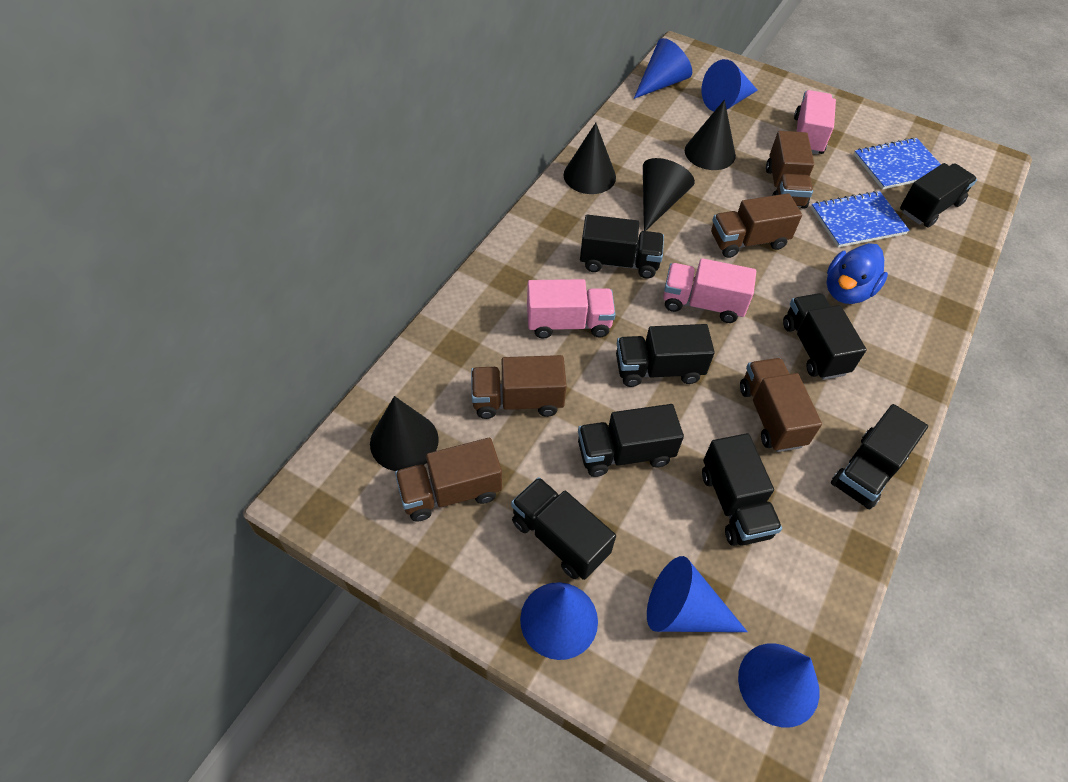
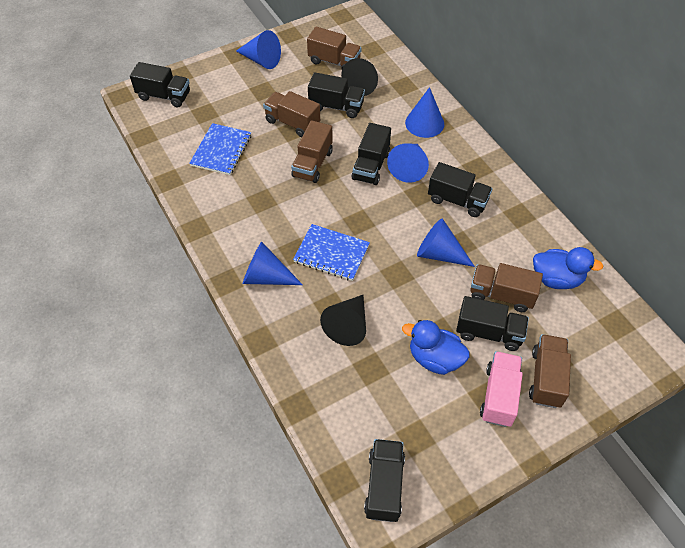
black cone: 4 -> 2
black truck: 8 -> 6
blue duck: 1 -> 2
pink truck: 3 -> 1

